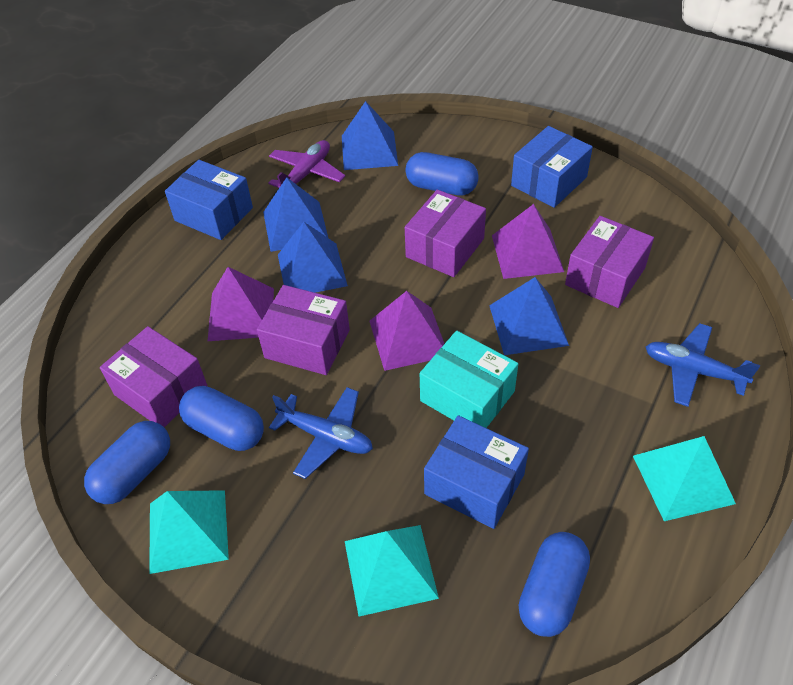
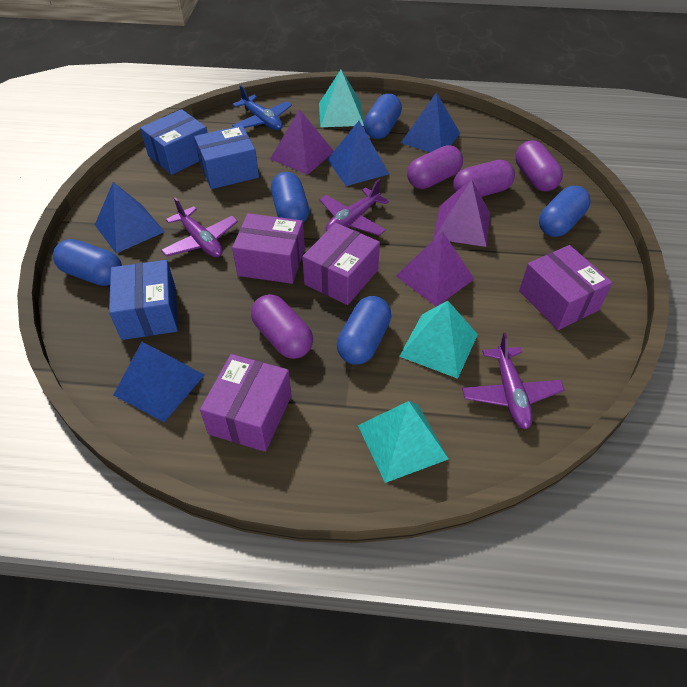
blue capsule: 4 -> 5
blue plane: 2 -> 1
purple capsule: 0 -> 4
purple plane: 1 -> 3
turquoise box: 1 -> 0

